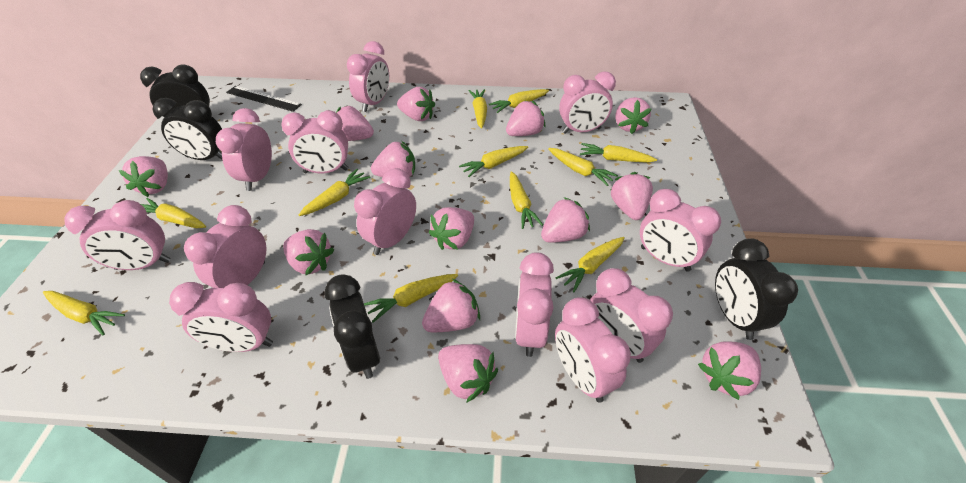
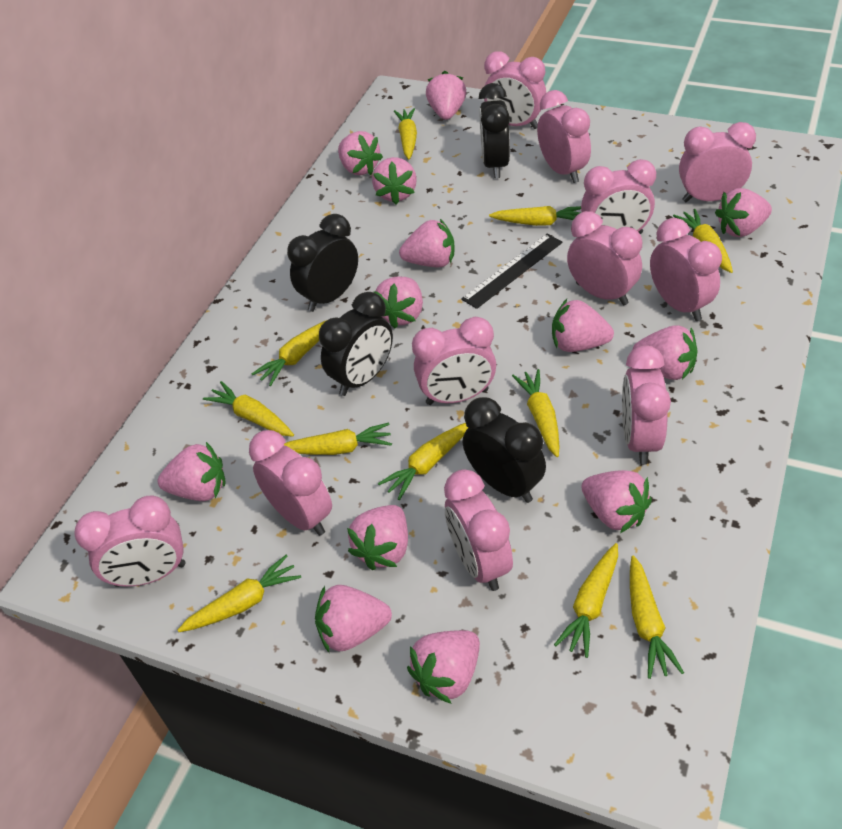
pink clock: 12 -> 11

